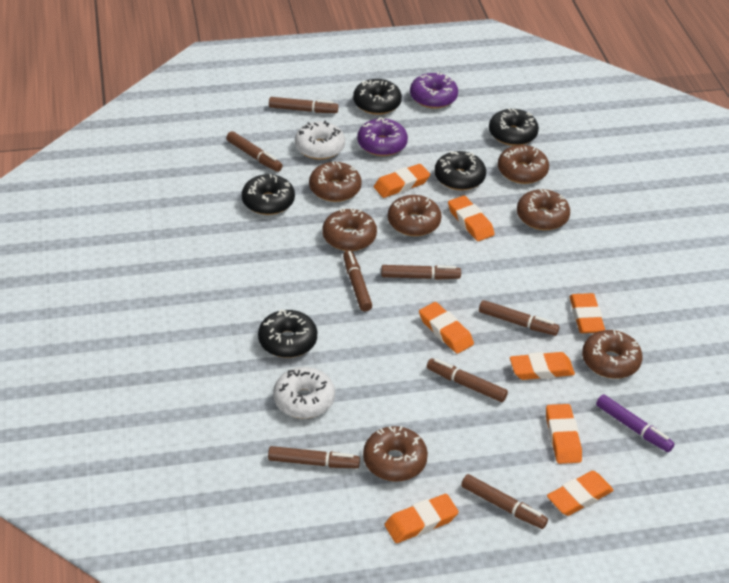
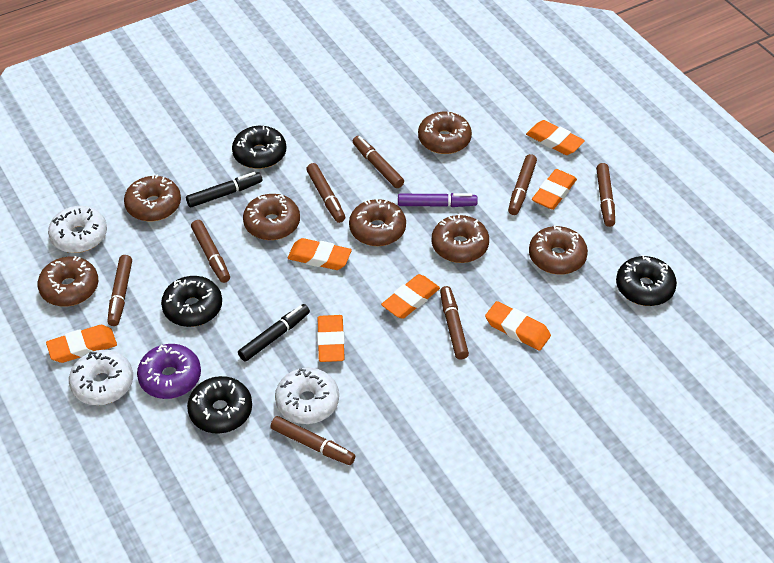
black donut: 5 -> 4
black marker: 0 -> 2
orange eraser: 8 -> 7
purple donut: 2 -> 1
white donut: 2 -> 3

